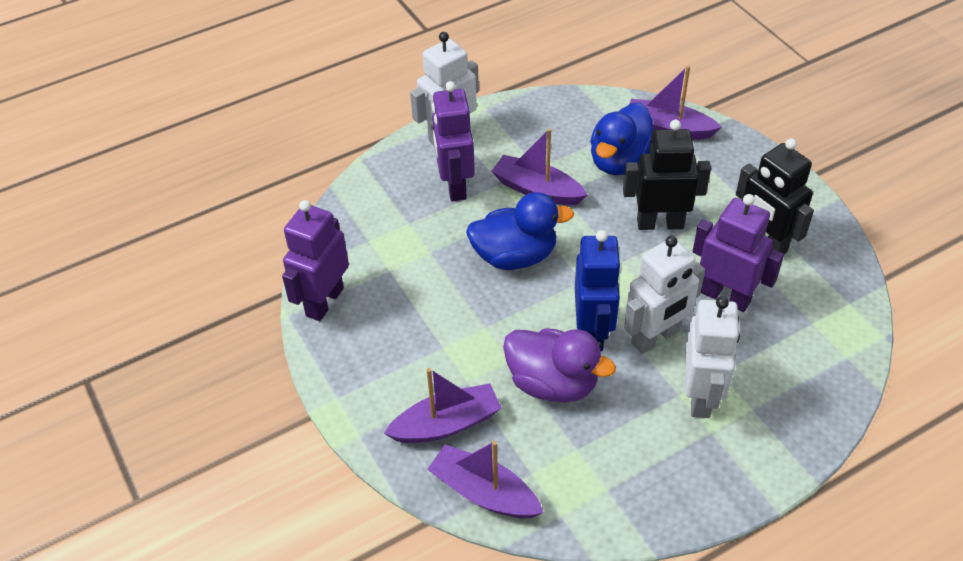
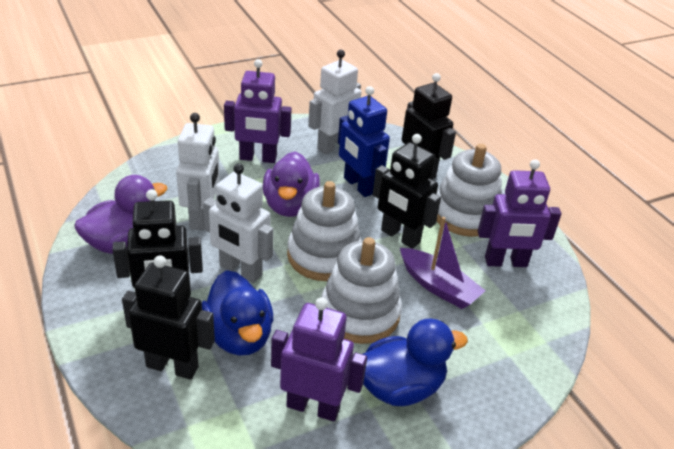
black robot: 2 -> 4
purple boat: 4 -> 1
purple duck: 1 -> 2
white stacking toy: 0 -> 3

